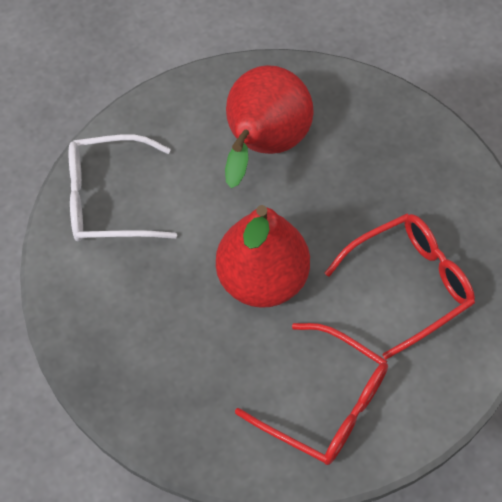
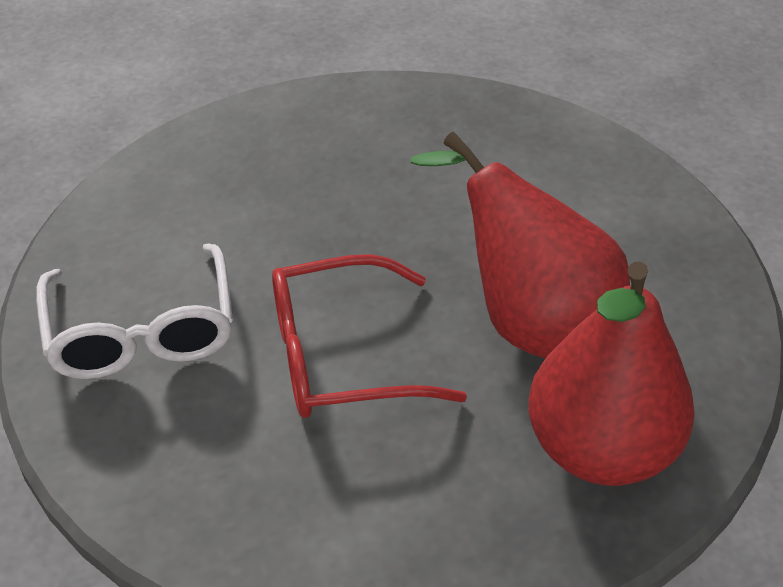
red glasses: 2 -> 1

